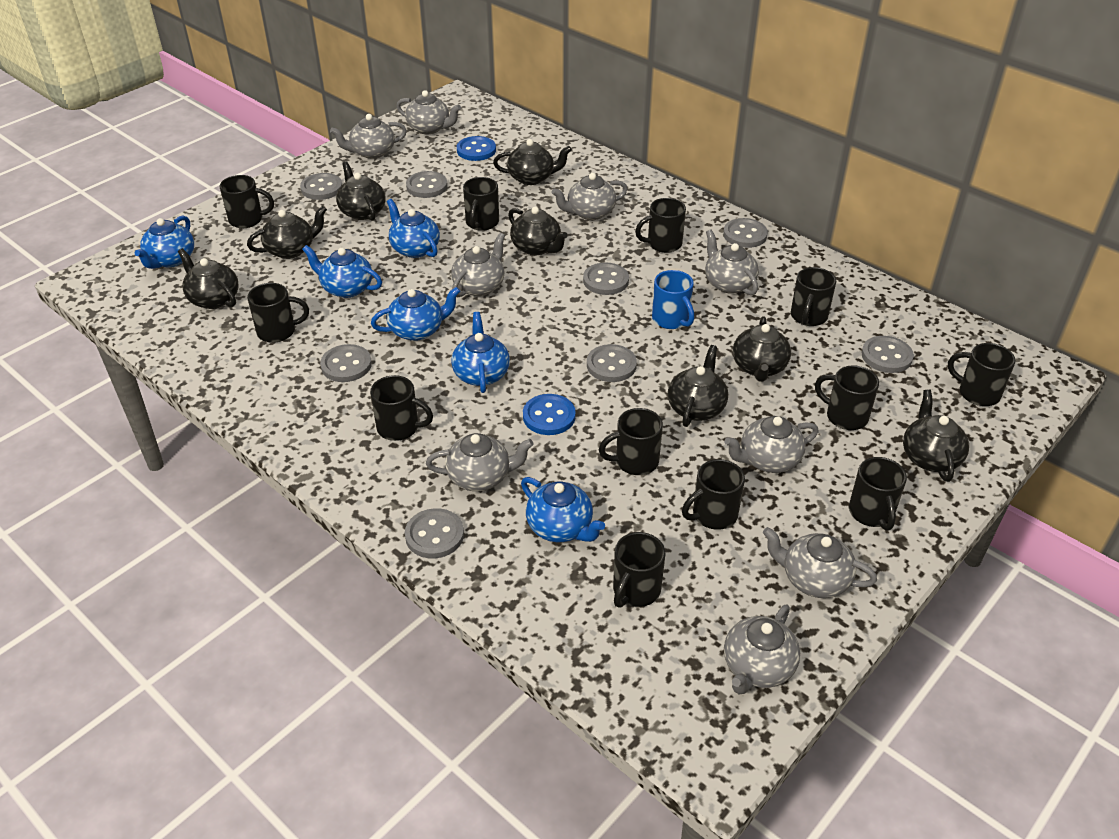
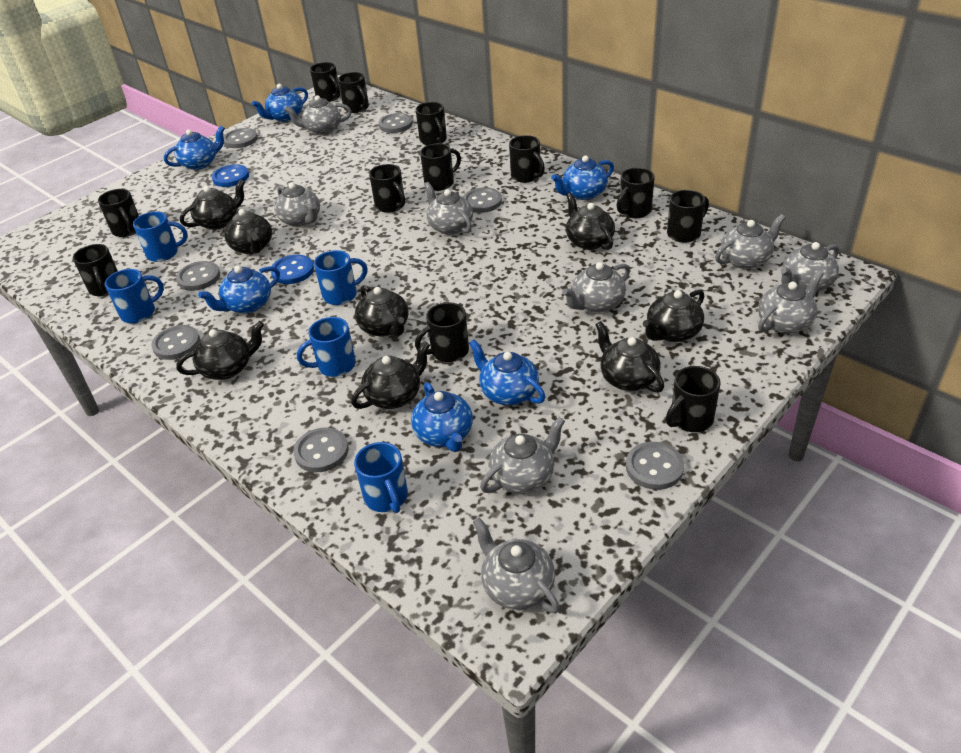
blue mug: 1 -> 5
grey button: 8 -> 7

